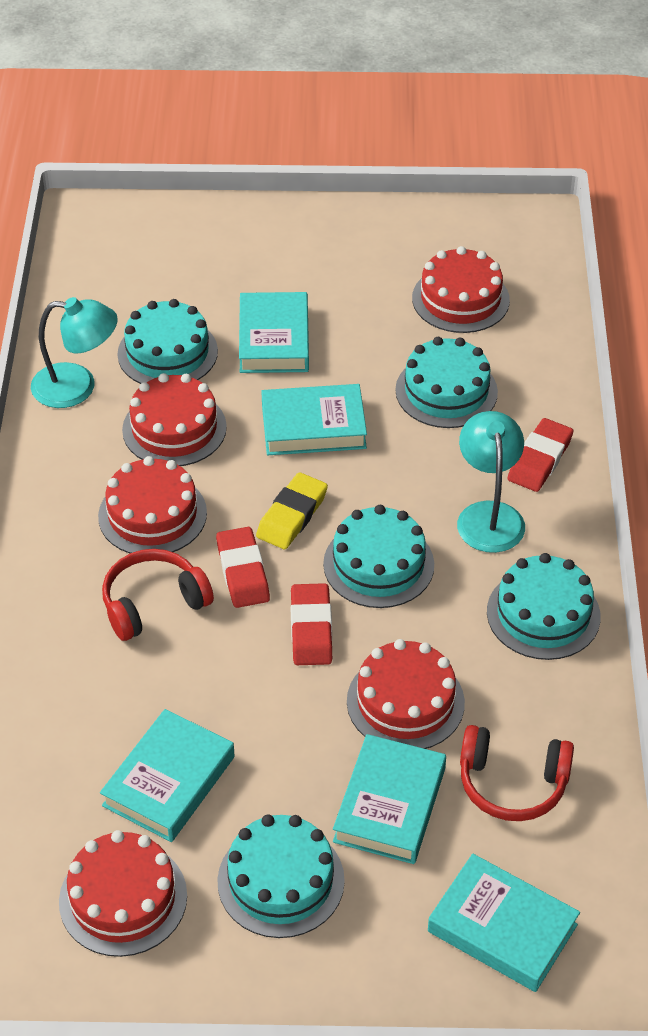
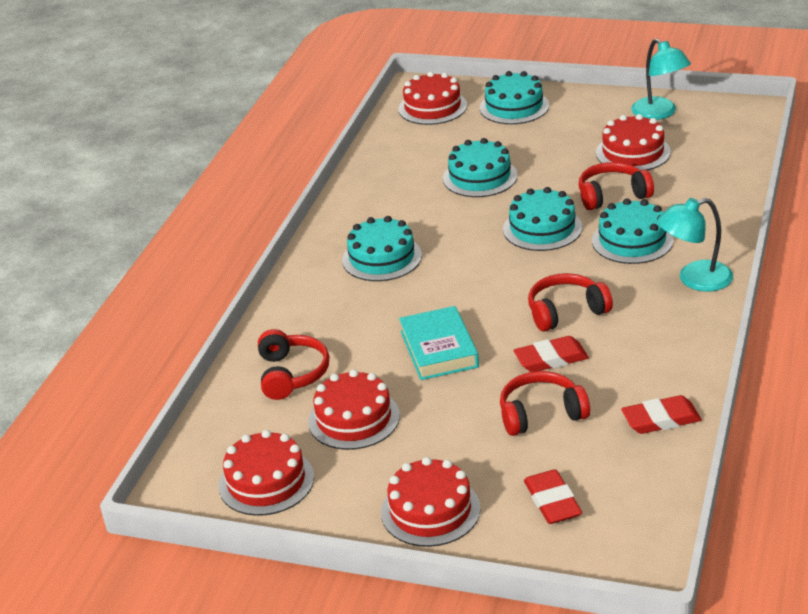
red headphones: 2 -> 4
turquoise book: 5 -> 1
yellow eraser: 1 -> 0

